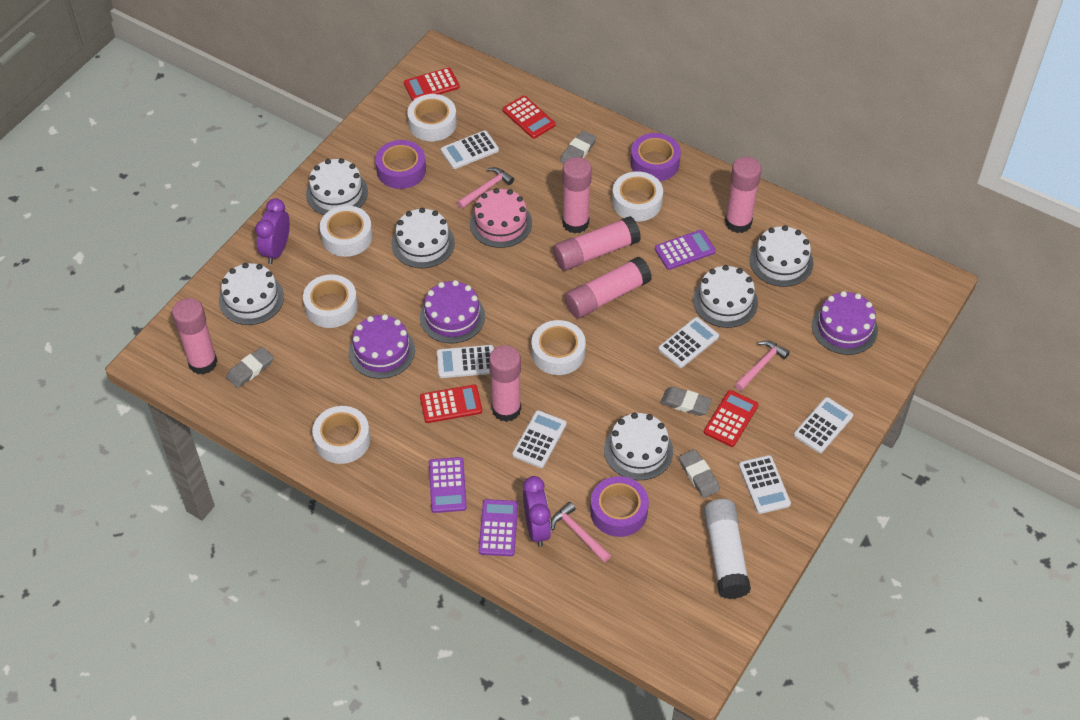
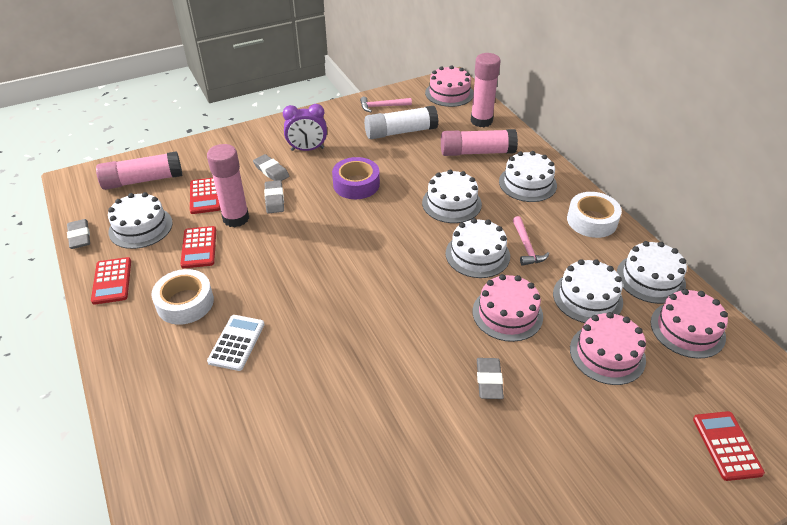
pink cake: 1 -> 4
pink glue stick: 6 -> 4
pink hammer: 3 -> 2
purple cake: 3 -> 0
purple calculator: 3 -> 0
purple clock: 2 -> 1
purple tape: 3 -> 1
white calculator: 6 -> 1
white tape: 6 -> 2

